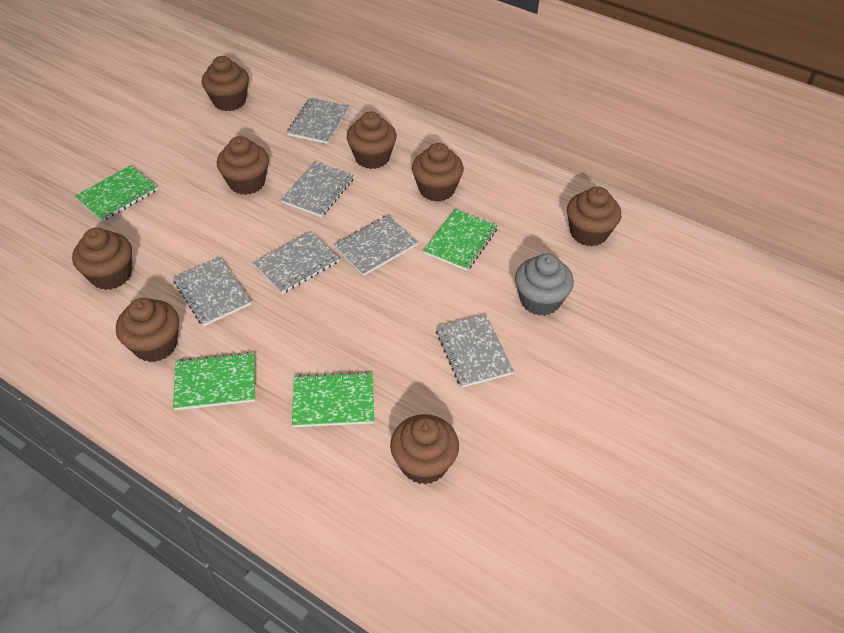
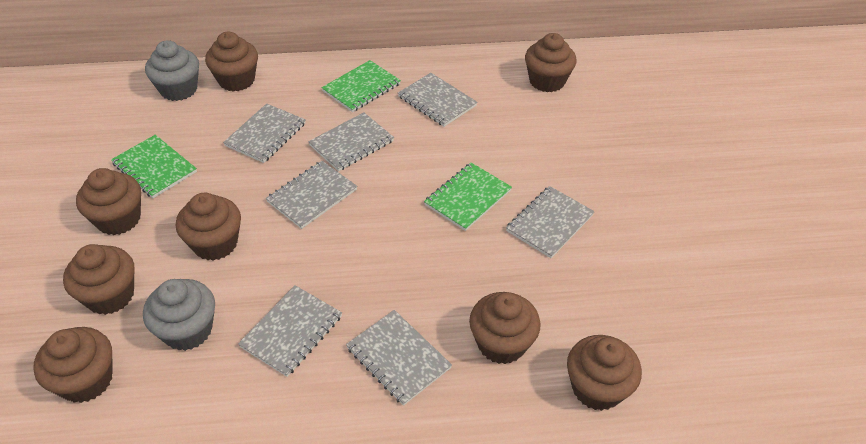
green notebook: 4 -> 3
grey cupcake: 1 -> 2
grey notebook: 6 -> 7

